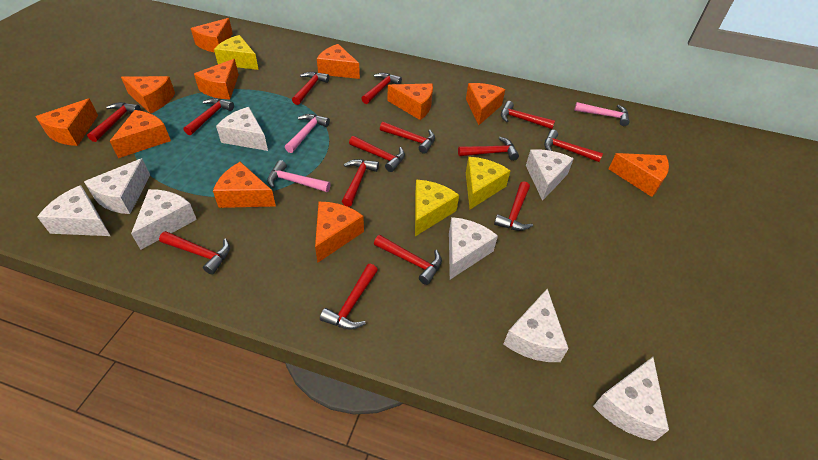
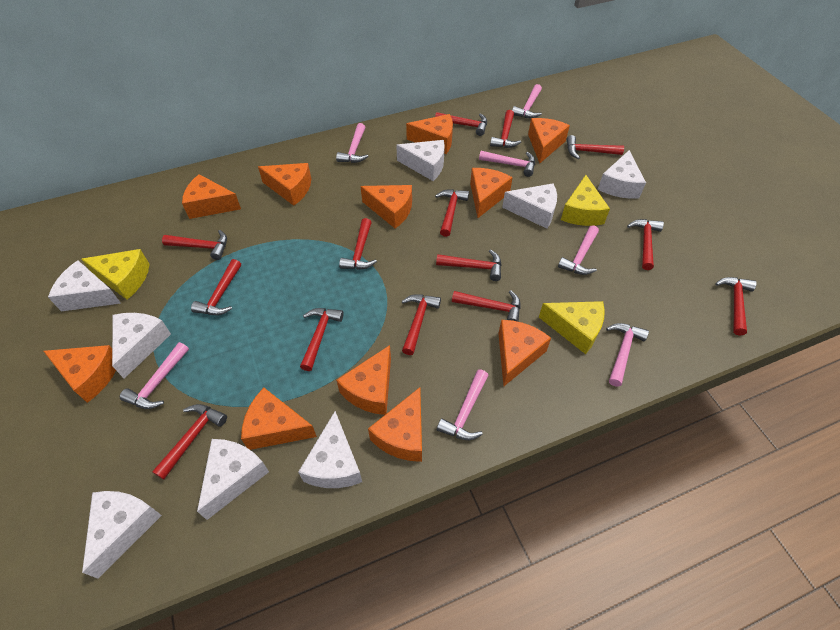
pink hammer: 3 -> 7

